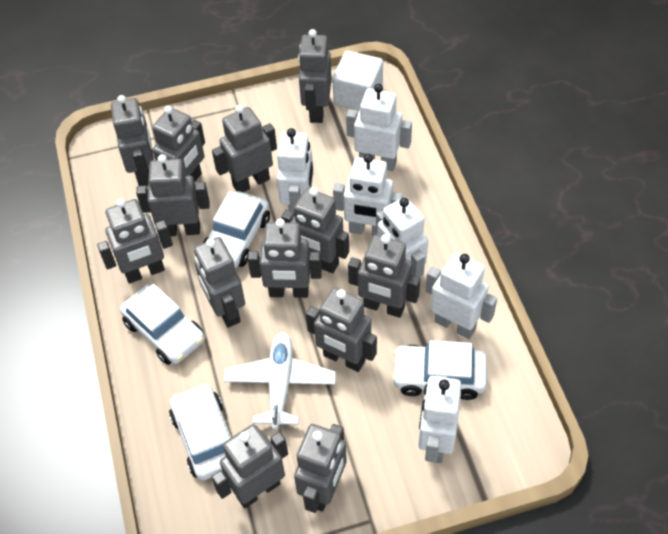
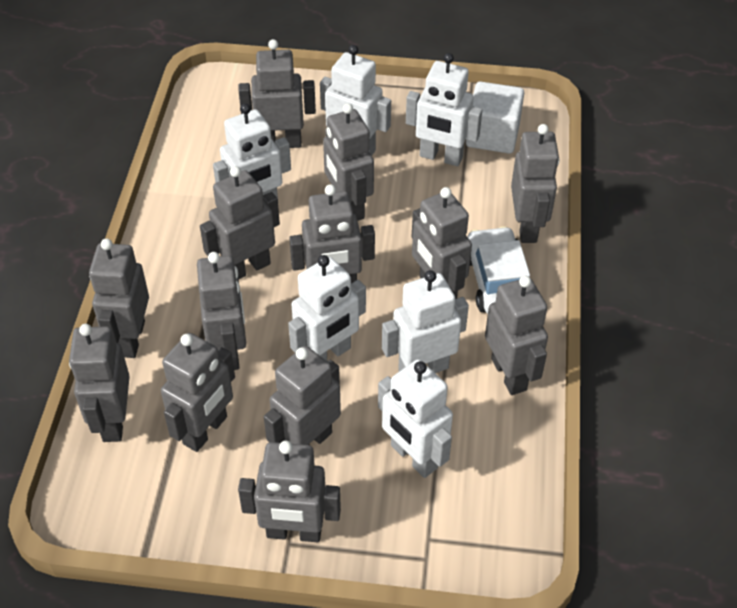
white car: 4 -> 1
white plane: 1 -> 0

